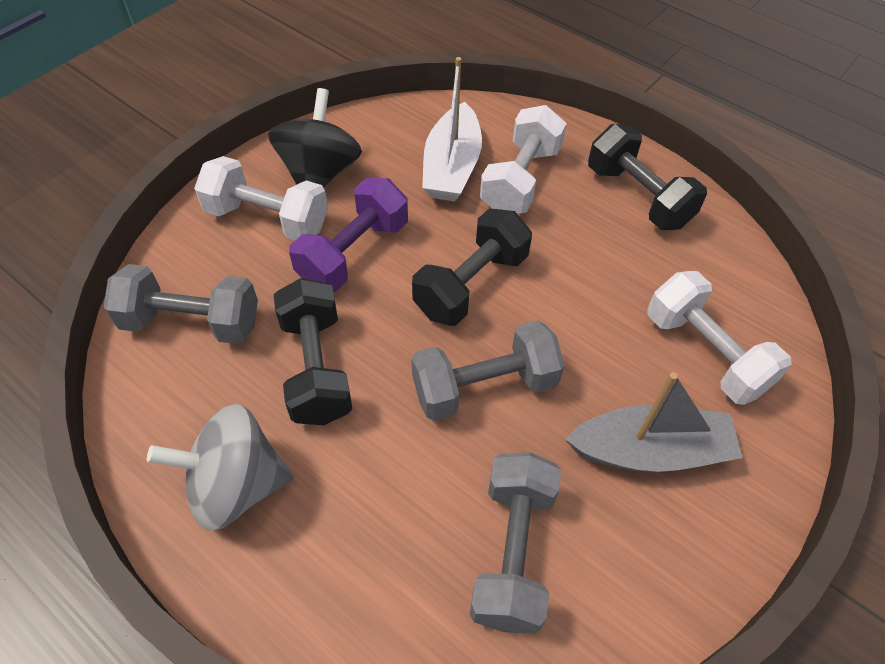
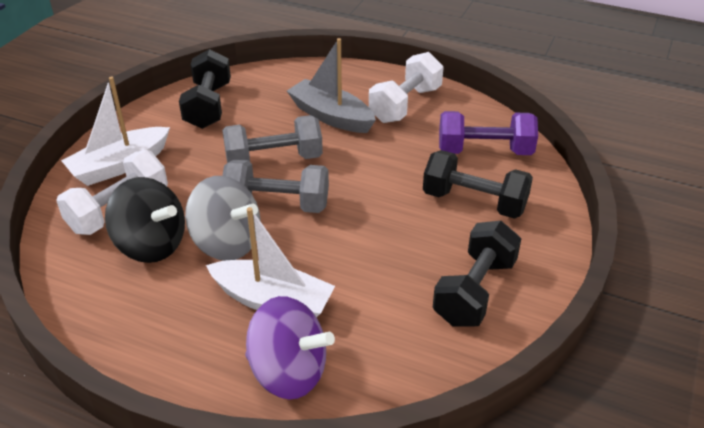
grey dumbbell: 3 -> 2
purple spinning top: 0 -> 1
white boat: 1 -> 2
white dumbbell: 3 -> 2

